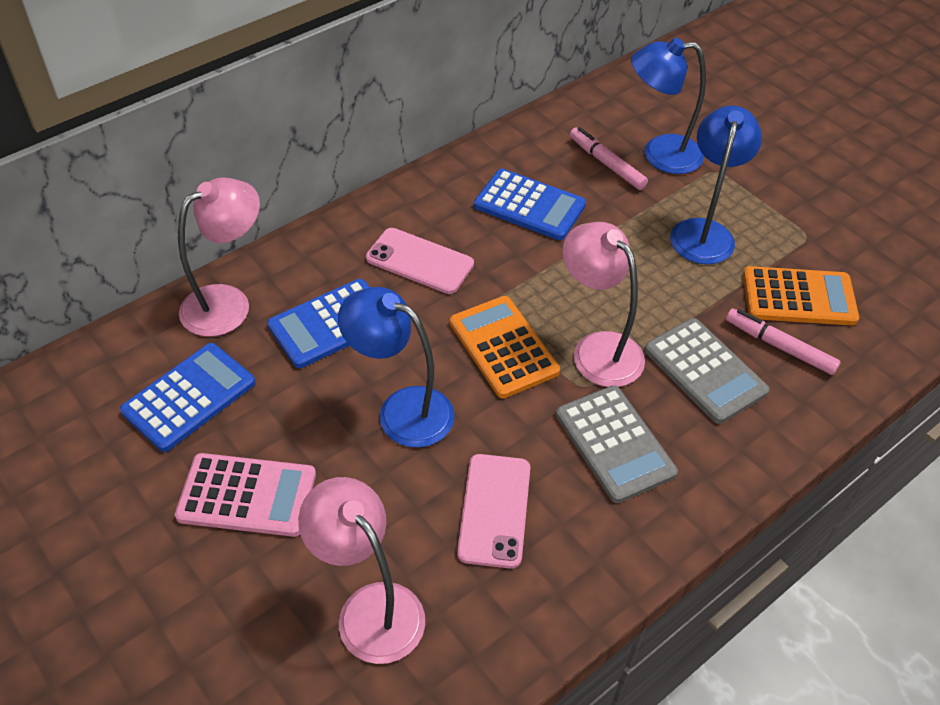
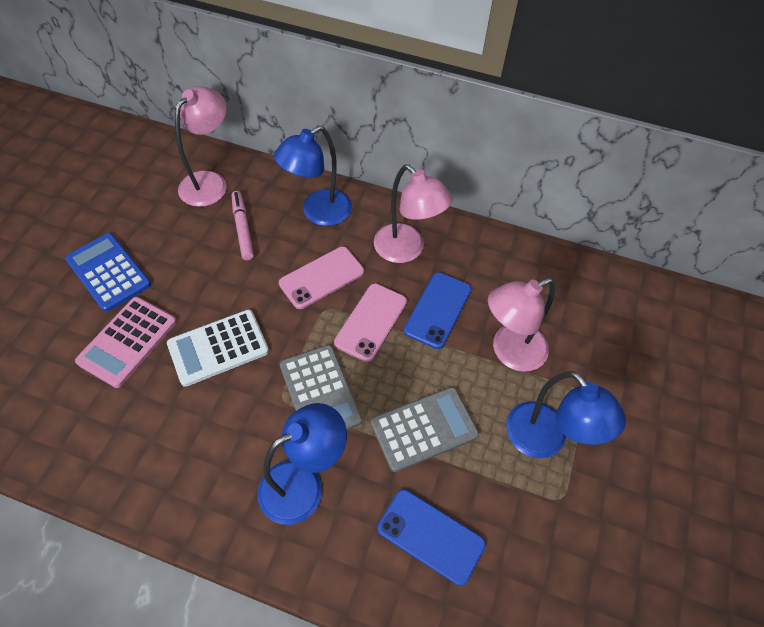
blue calculator: 3 -> 1
blue phone: 0 -> 2
orange calculator: 2 -> 0
pink marker: 2 -> 1
white calculator: 0 -> 1

